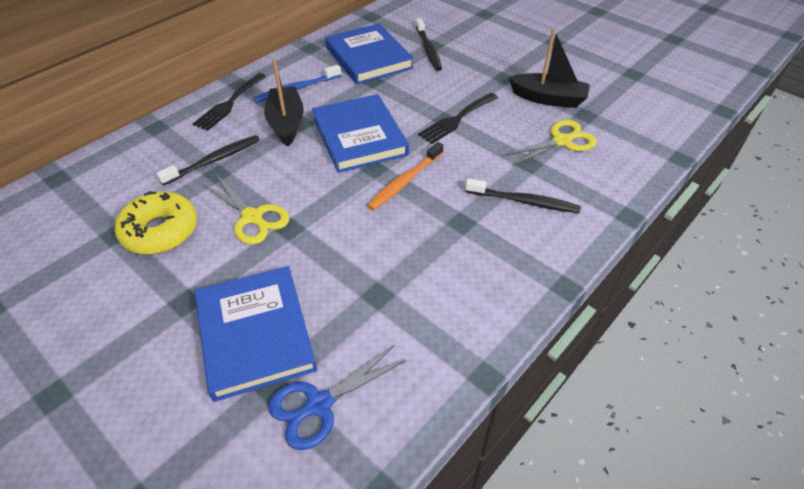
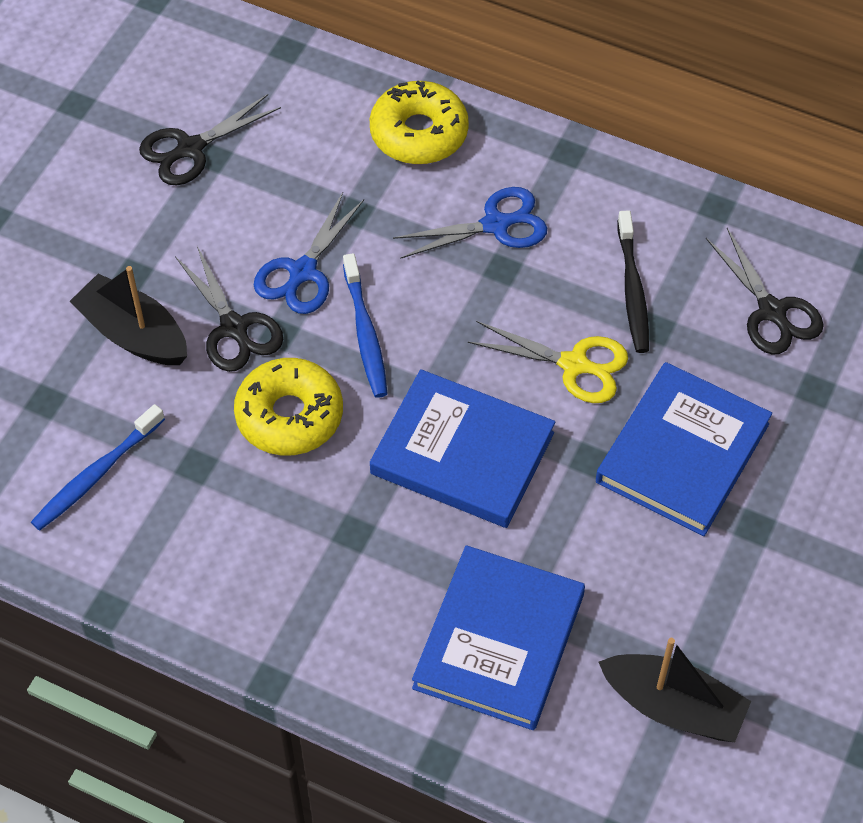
black fork: 2 -> 0
black scissors: 0 -> 3
black toothbrush: 3 -> 1
blue scissors: 1 -> 2
blue toothbrush: 1 -> 2
orange toothbrush: 1 -> 0
yellow donut: 1 -> 2
yellow scissors: 2 -> 1

